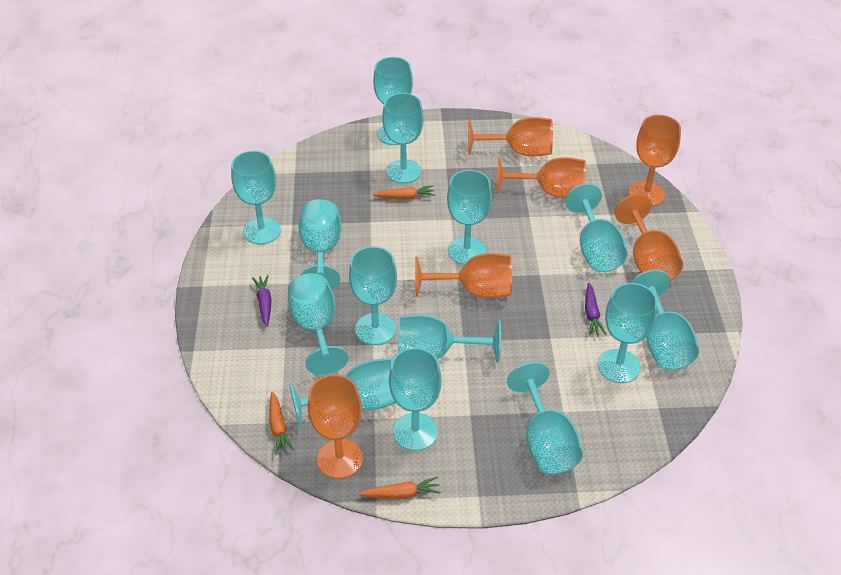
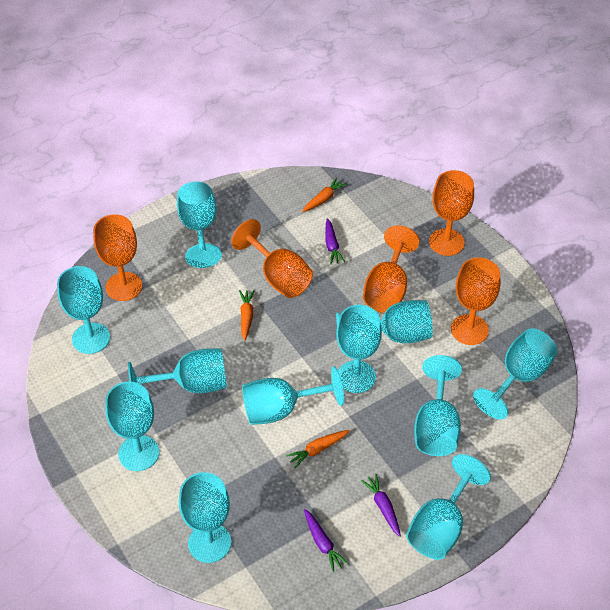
orange goblet: 6 -> 5
purple carrot: 2 -> 3
turquoise goblet: 14 -> 11

